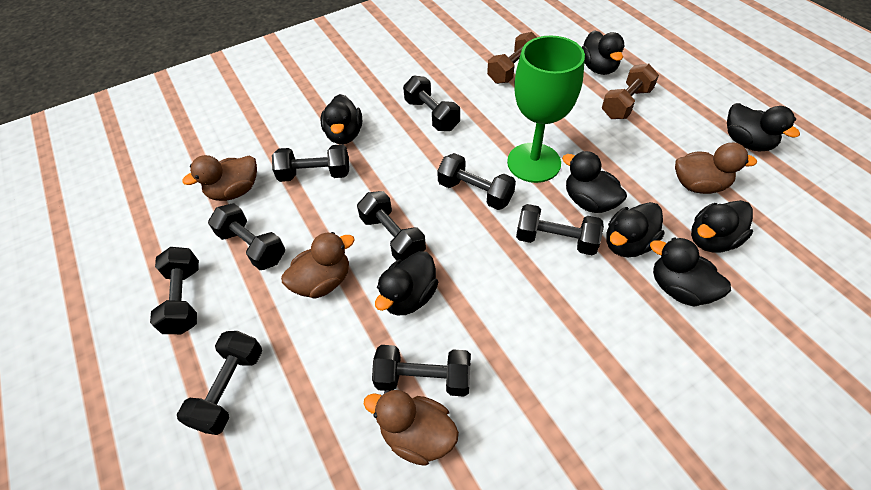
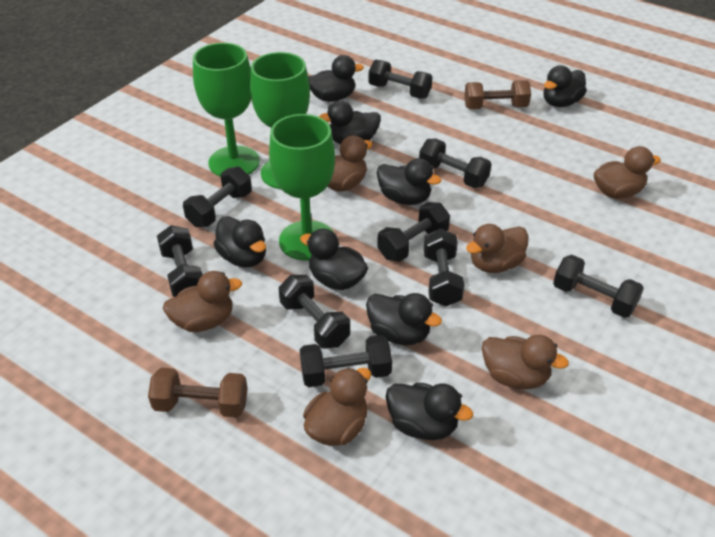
brown duck: 4 -> 6
green goblet: 1 -> 3

